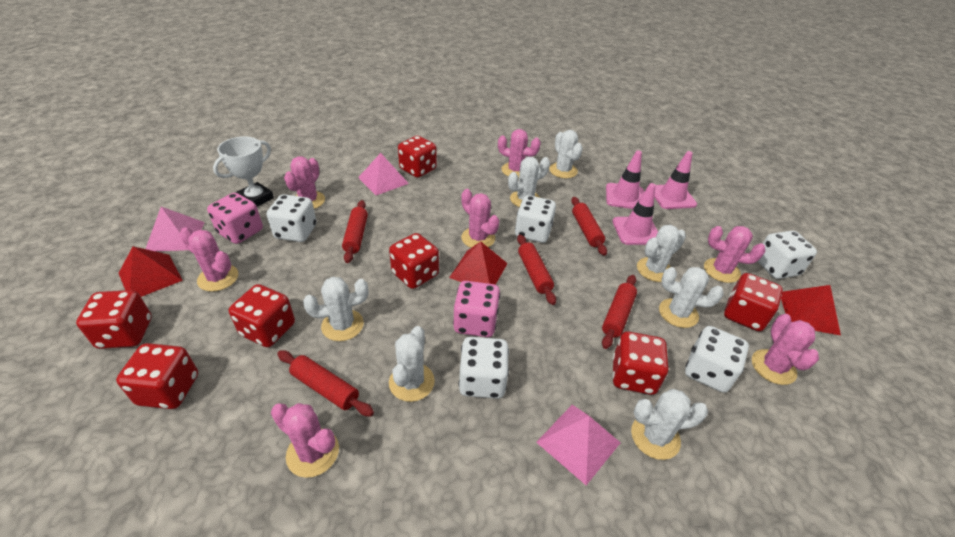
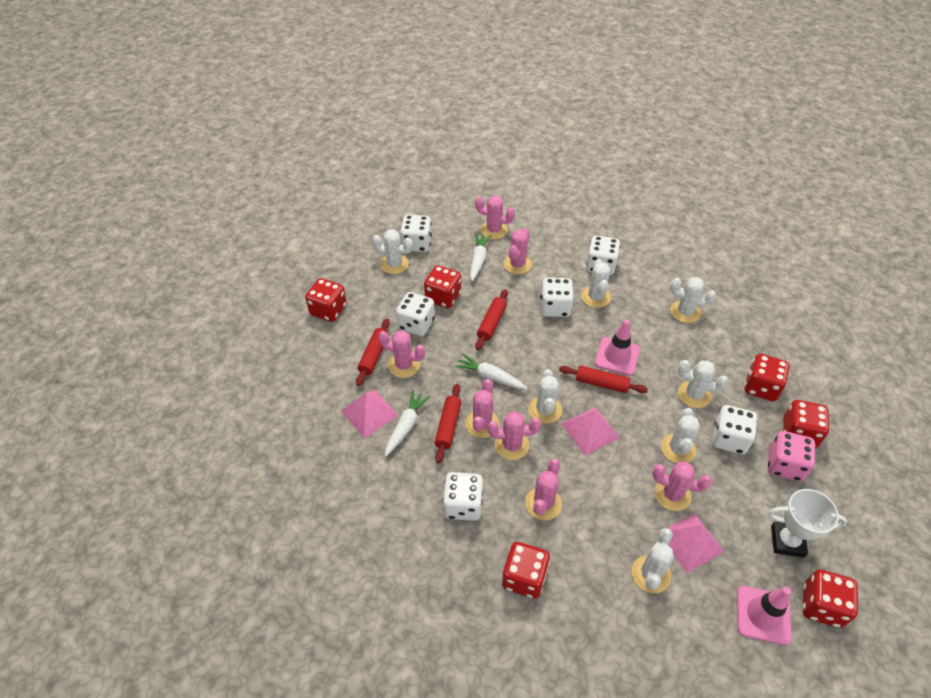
pink dice: 2 -> 1
pink traffic cone: 3 -> 2
red dice: 7 -> 6
red pyramid: 3 -> 0
red rolling pin: 5 -> 4
white carrot: 0 -> 3
white dice: 5 -> 6

